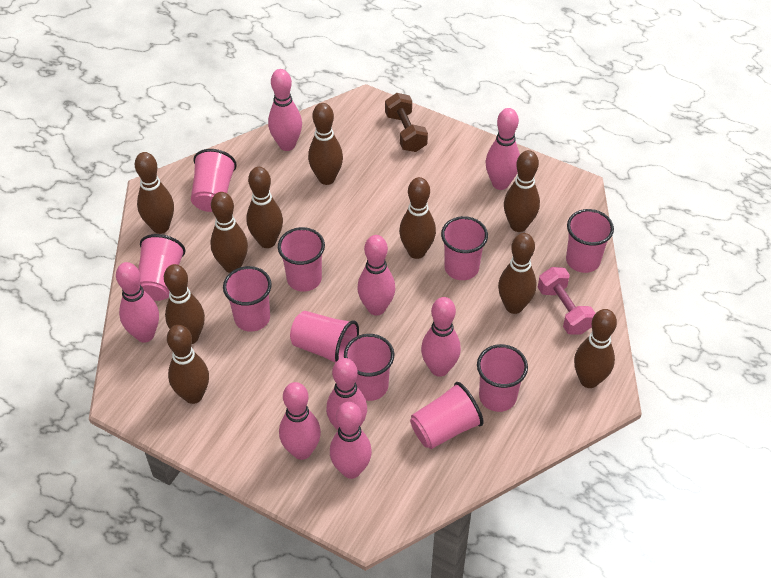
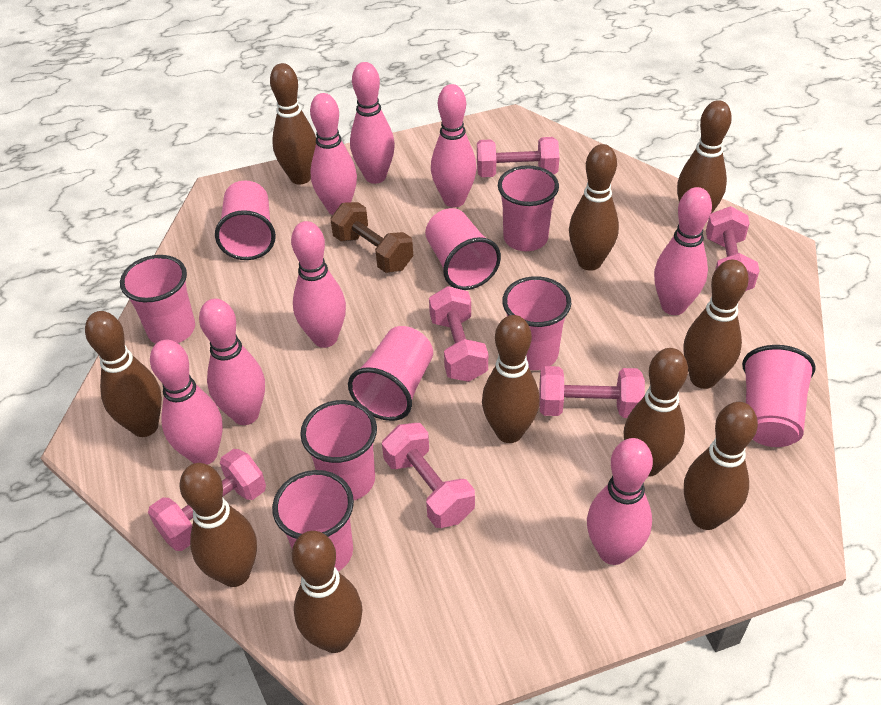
pink cup: 10 -> 9
pink dumbbell: 1 -> 6

